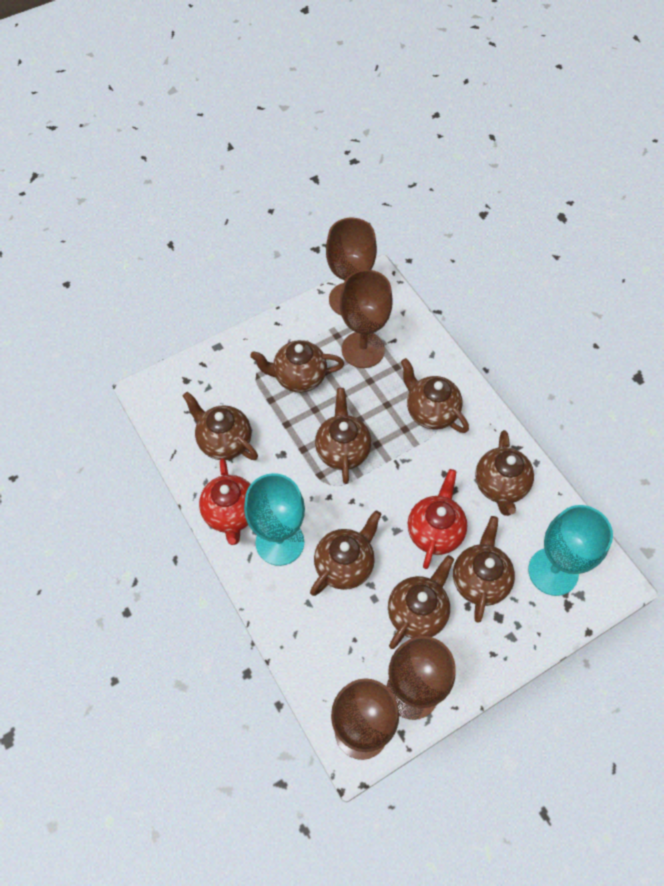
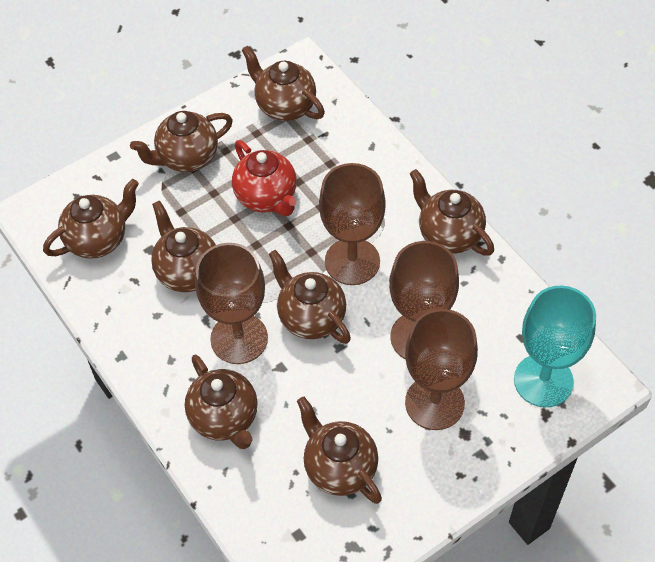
red teapot: 2 -> 1
turquoise goblet: 2 -> 1

